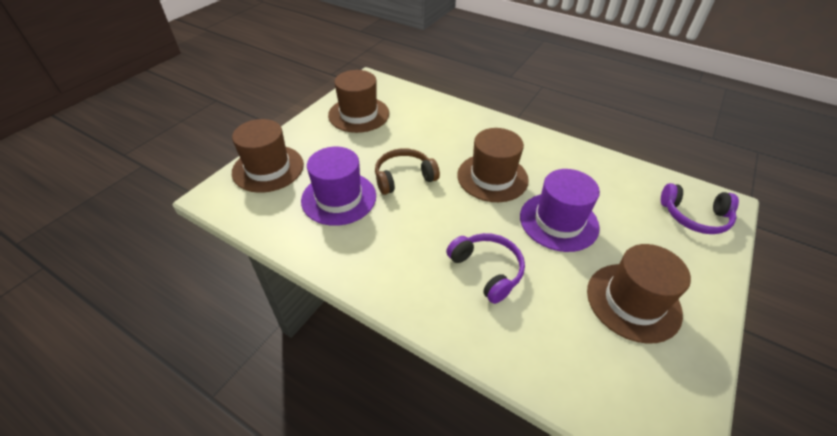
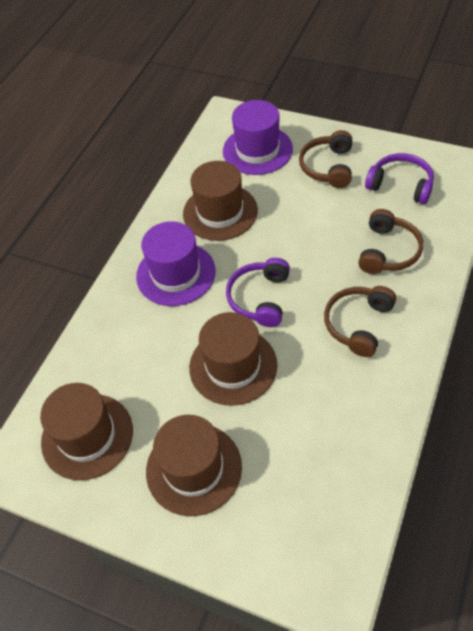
brown headphones: 1 -> 3

